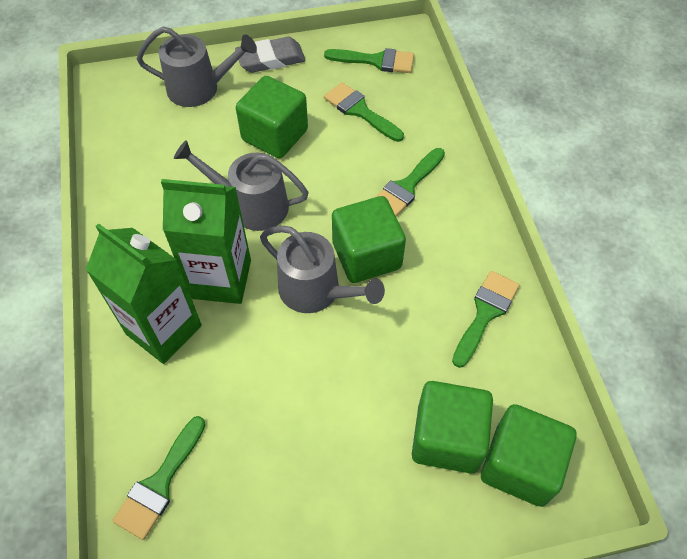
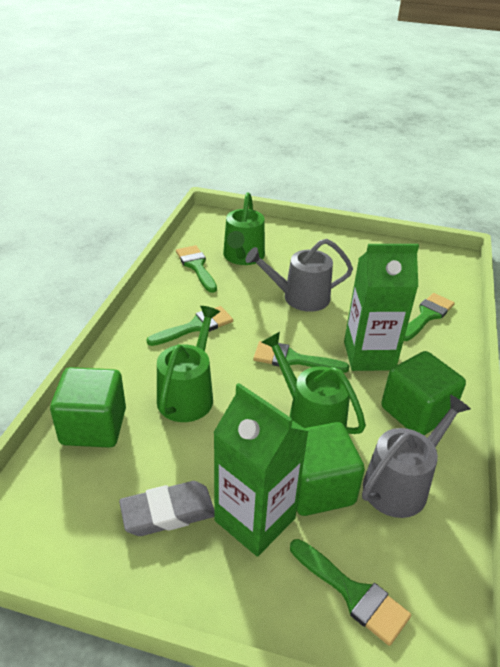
green cube: 4 -> 3
green watering can: 0 -> 3
grey watering can: 3 -> 2

